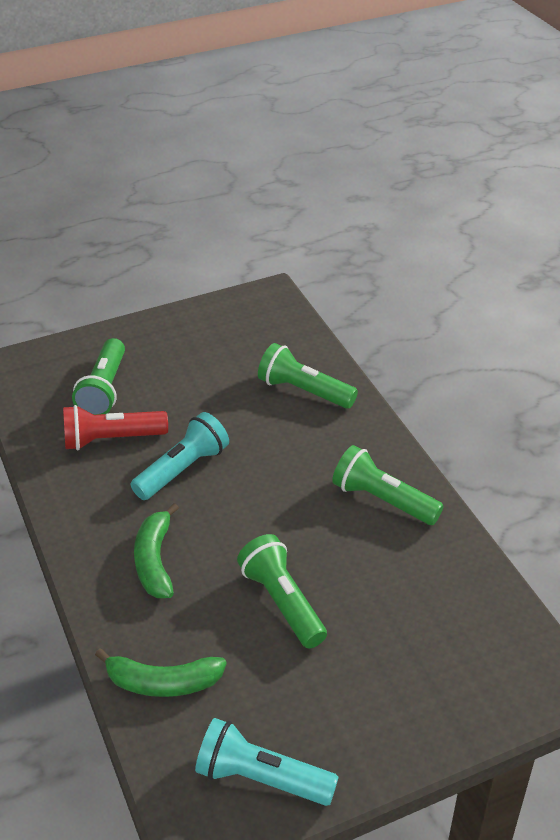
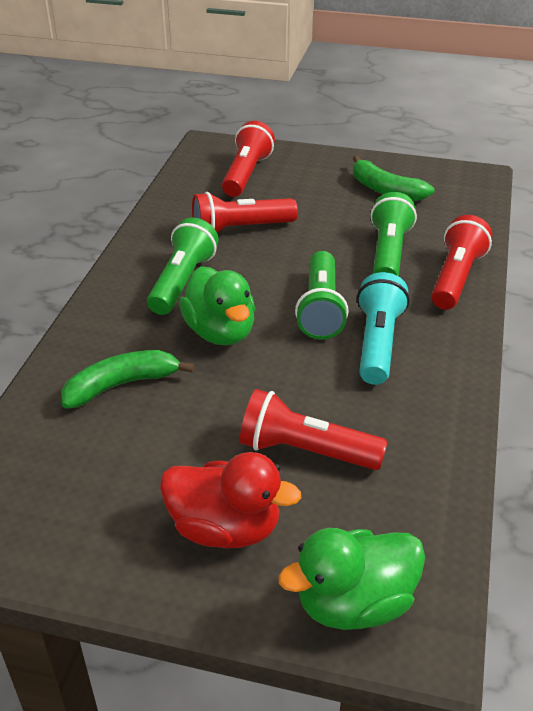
green duck: 0 -> 2
green flashlight: 4 -> 3
red duck: 0 -> 1
red flashlight: 1 -> 4
turquoise flashlight: 2 -> 1

